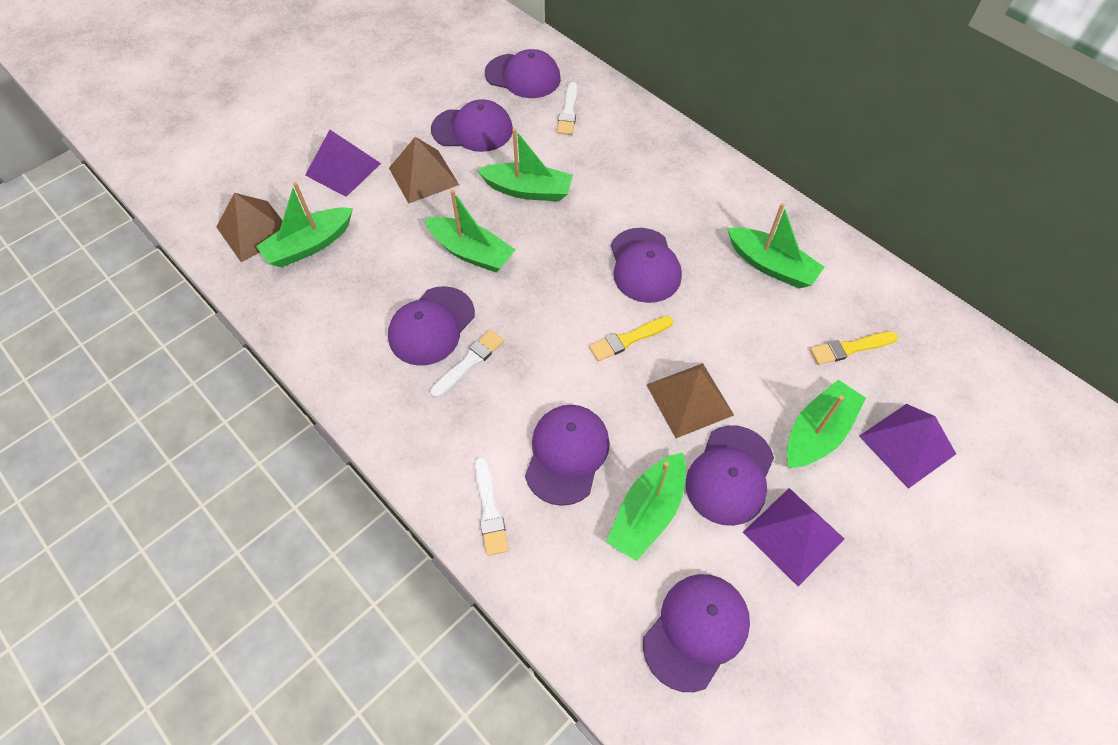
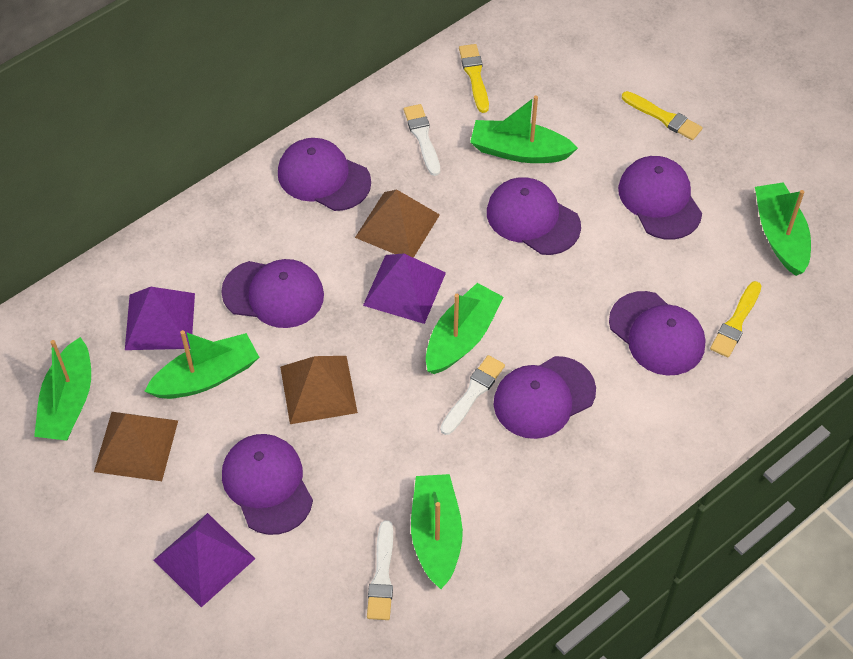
yellow brush: 2 -> 3

